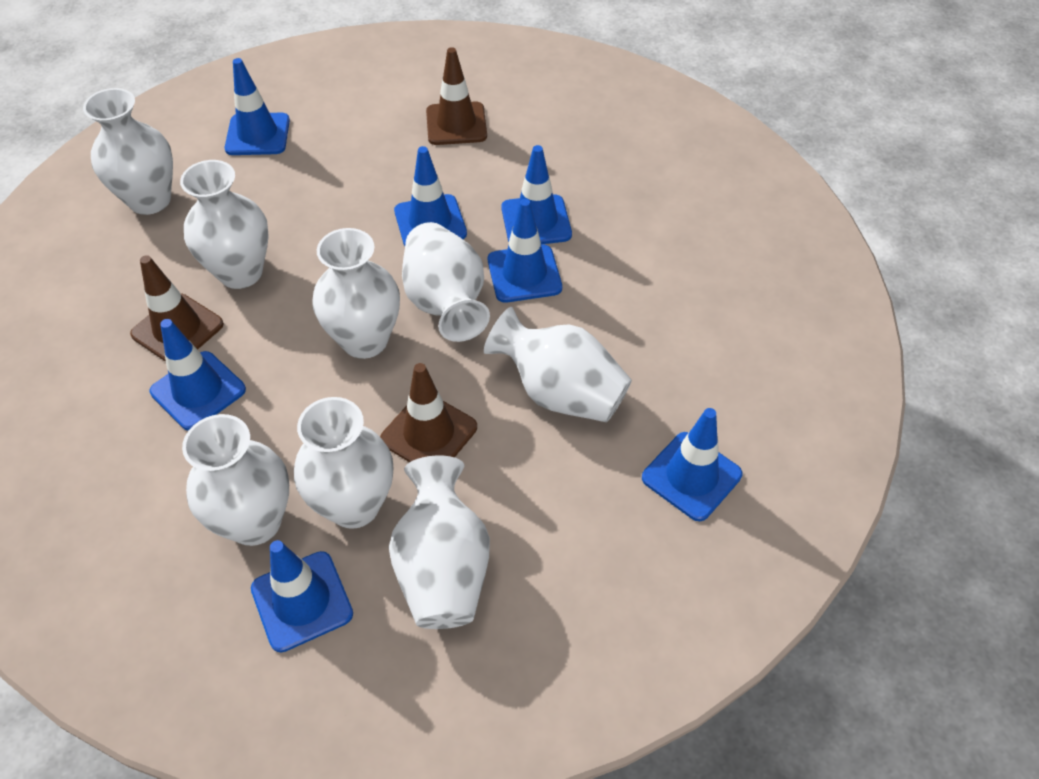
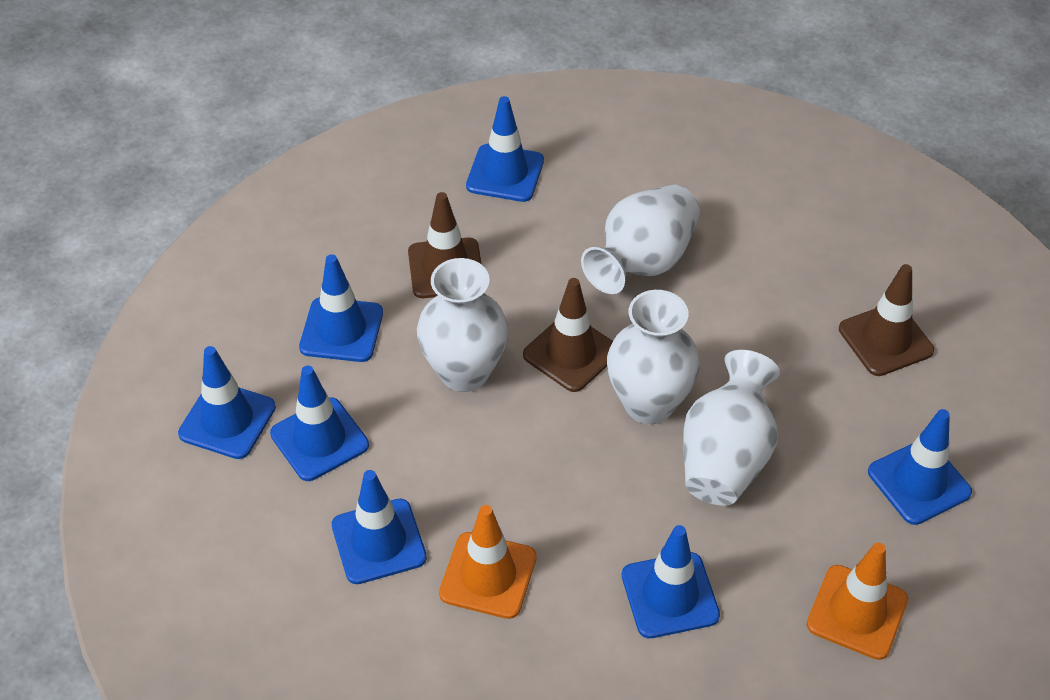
orange traffic cone: 0 -> 2
white vase: 8 -> 4

